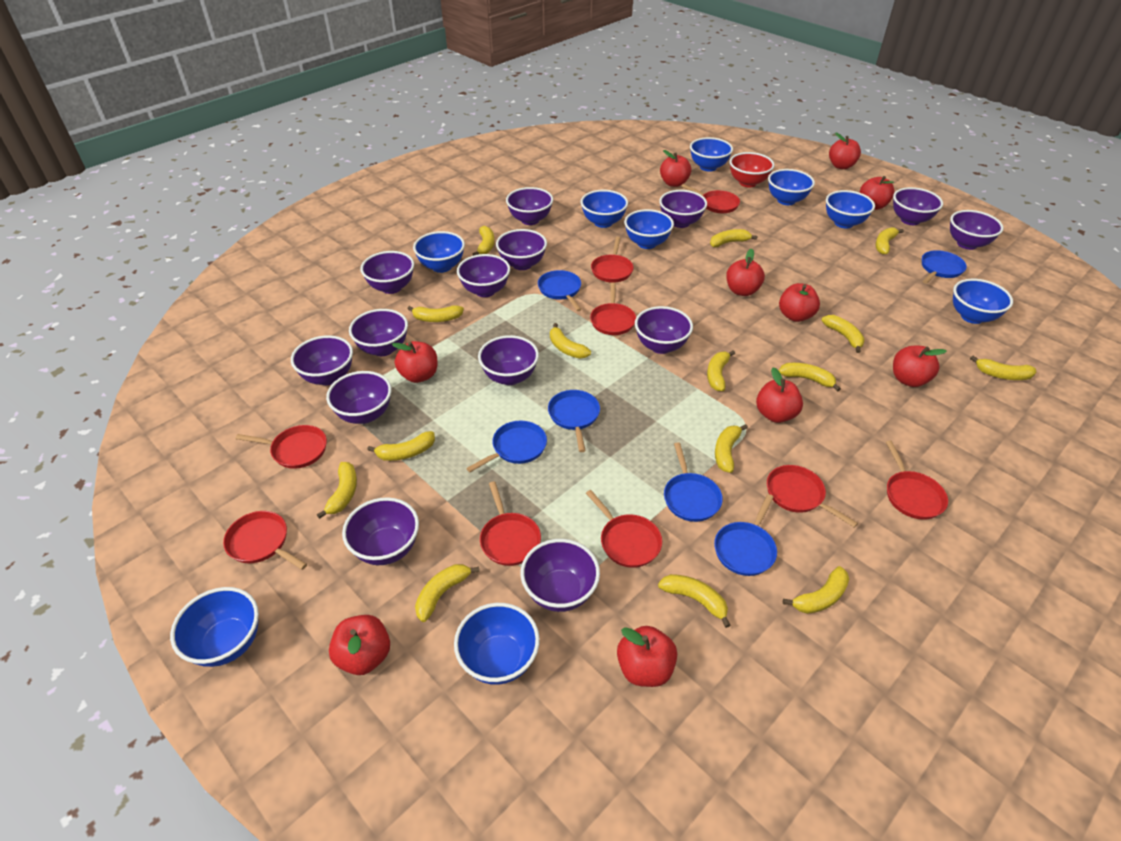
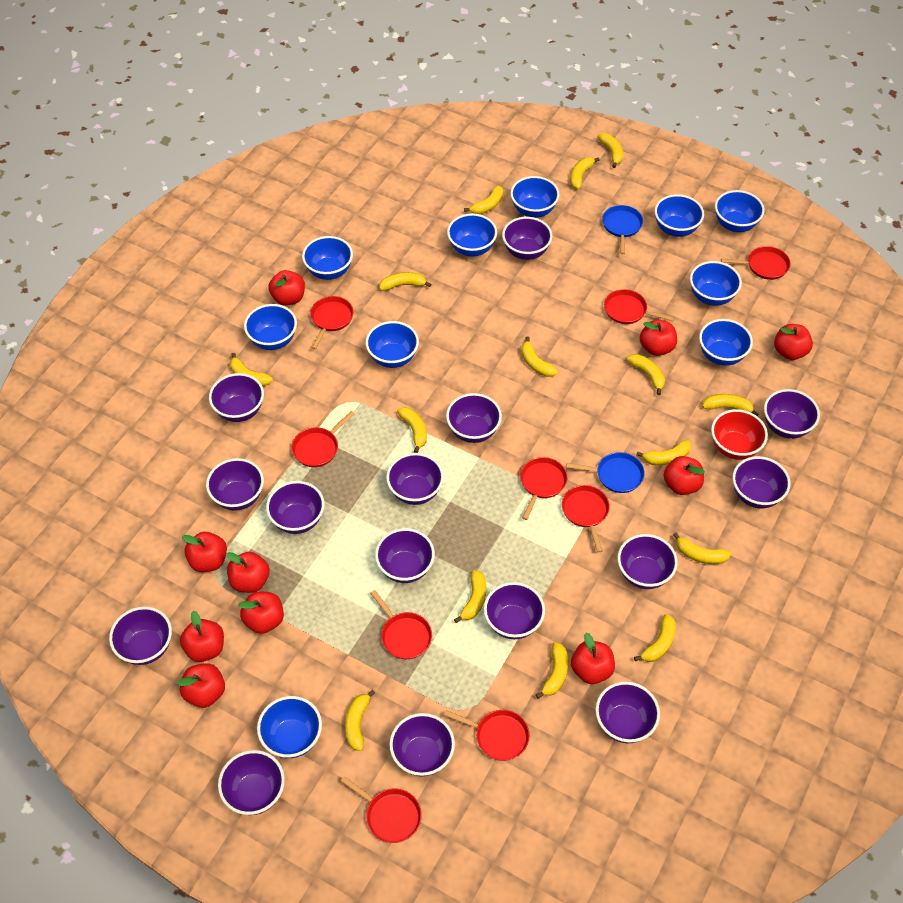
blue bowl: 9 -> 10
blue pan: 6 -> 2
purple bowl: 14 -> 15

